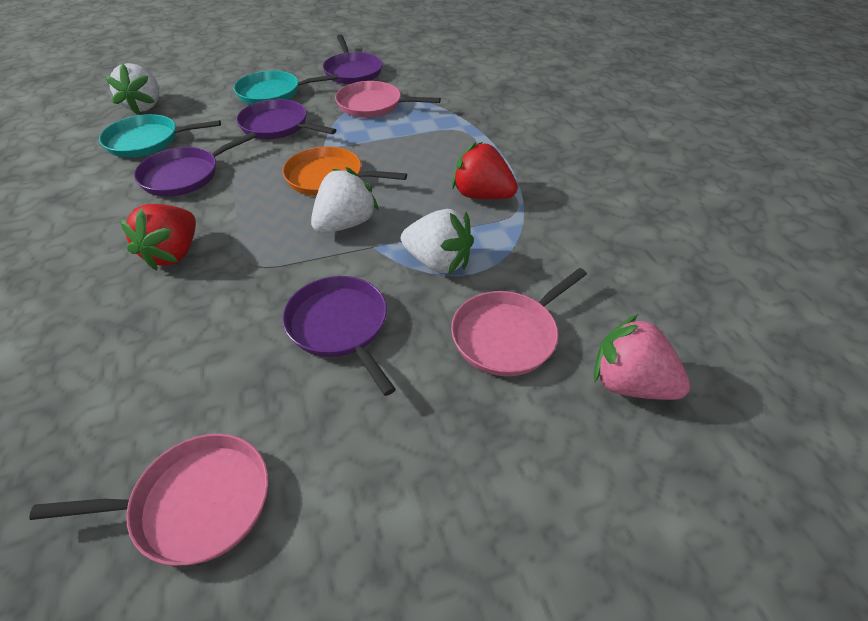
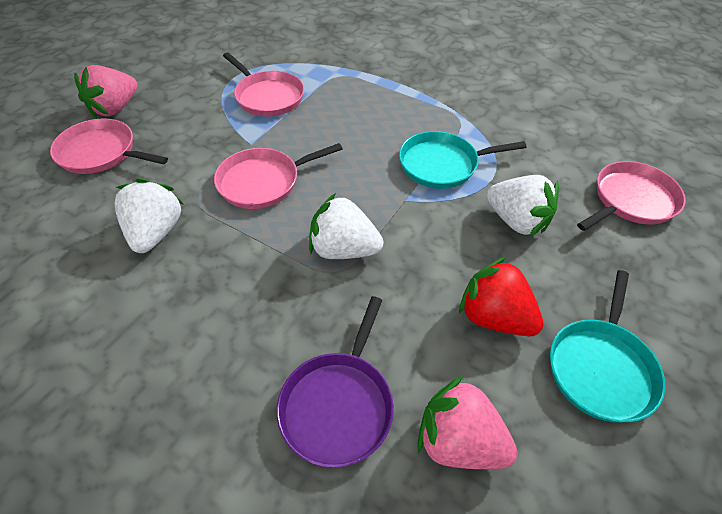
orange pan: 1 -> 0
pink pan: 3 -> 4
pink strawberry: 1 -> 2
purple pan: 4 -> 1
red strawberry: 2 -> 1

